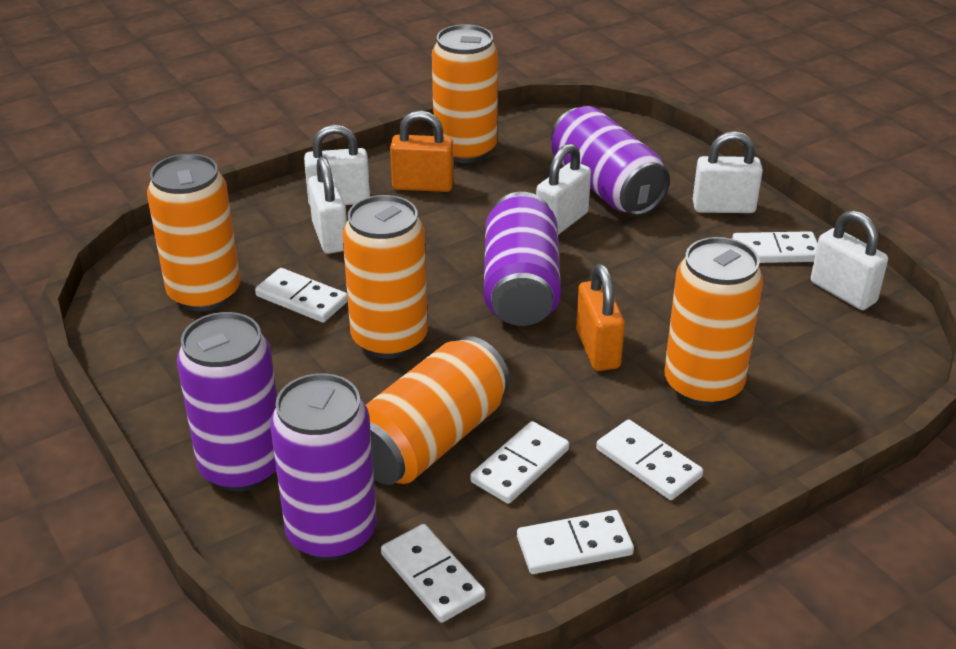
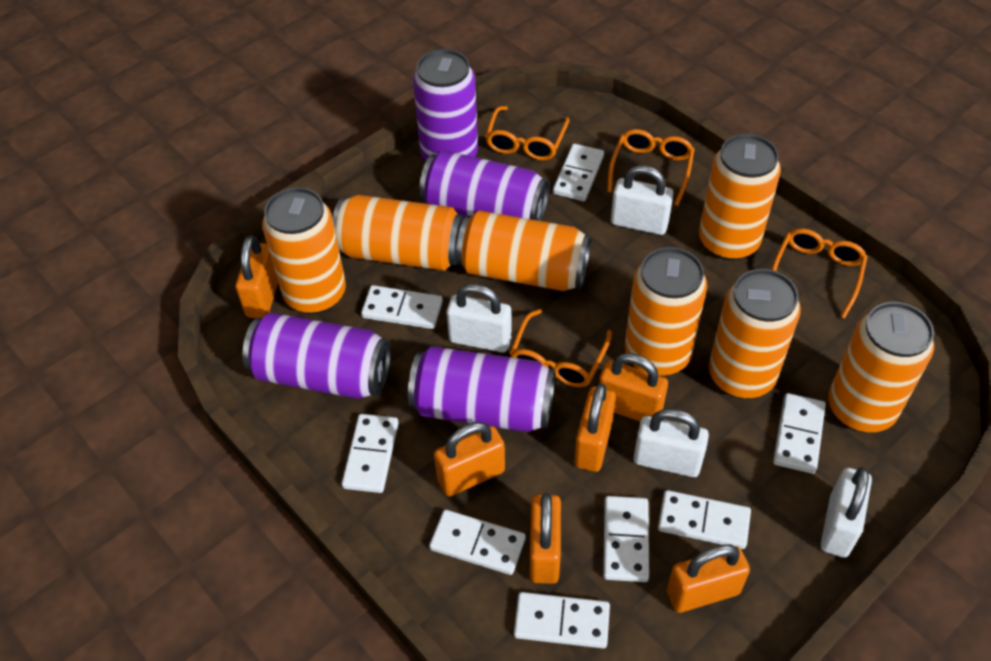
orange can: 5 -> 7
orange glasses: 0 -> 4
orange padlock: 2 -> 6
white domino: 6 -> 8
white padlock: 5 -> 4

